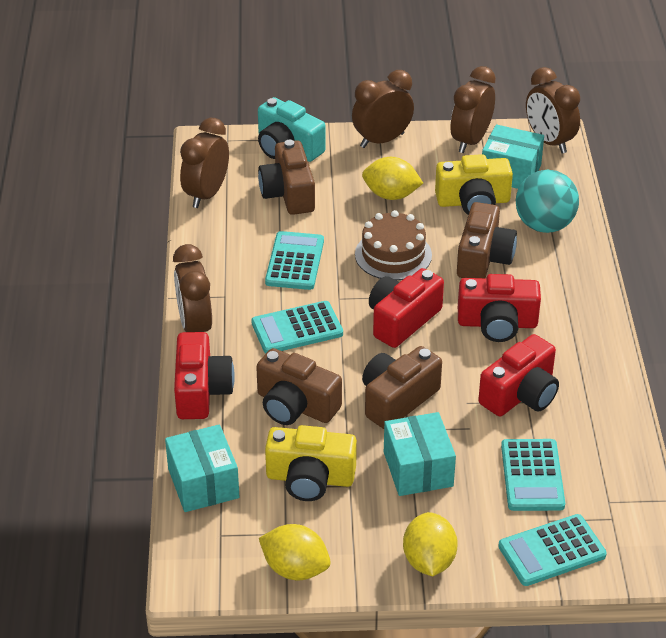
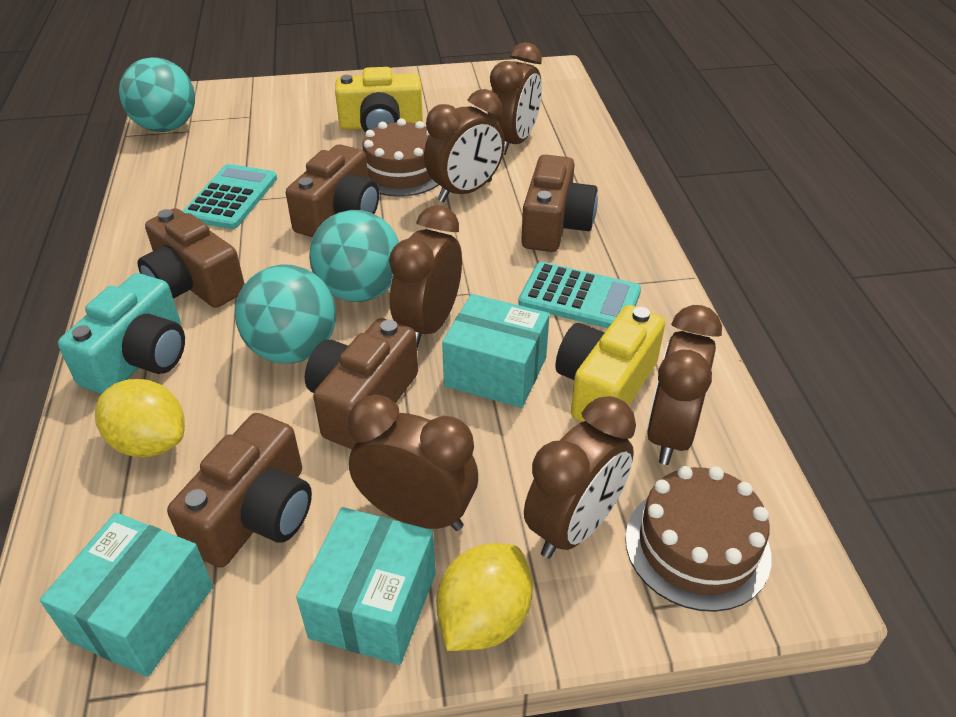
brown cake: 1 -> 2
brown camera: 4 -> 5
brown clock: 5 -> 6
red camera: 4 -> 0
turquoise ball: 1 -> 3
turquoise calculator: 4 -> 2
yellow lemon: 3 -> 2

